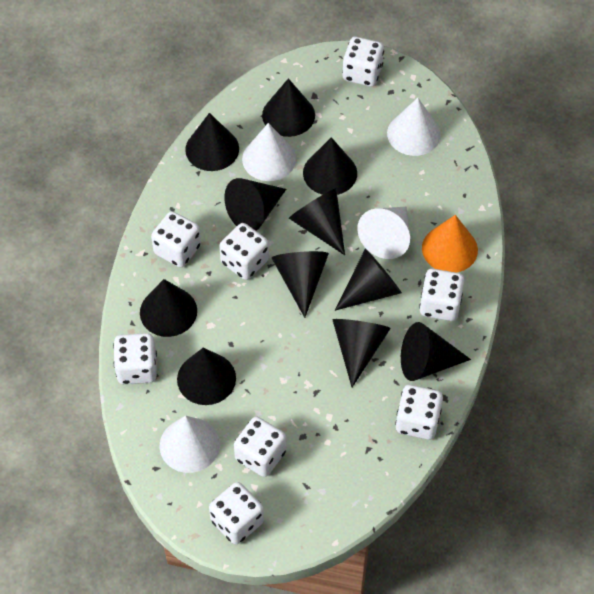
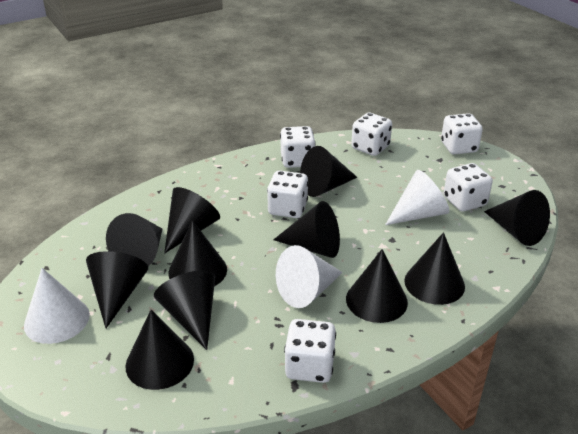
orange cone: 1 -> 0
white cone: 4 -> 3
white dice: 8 -> 6

